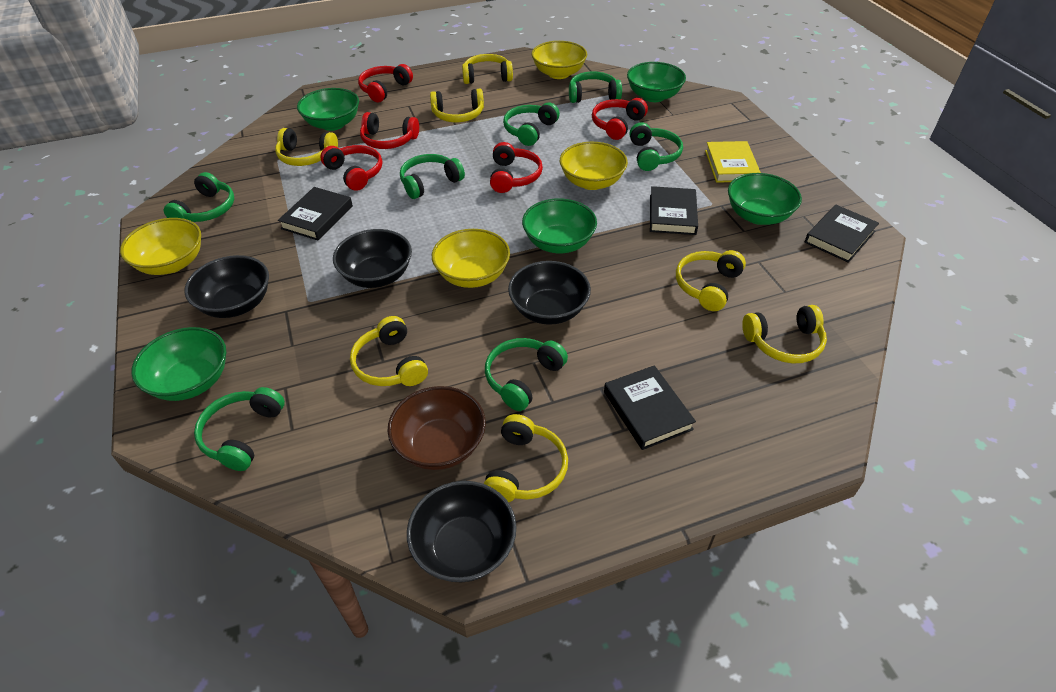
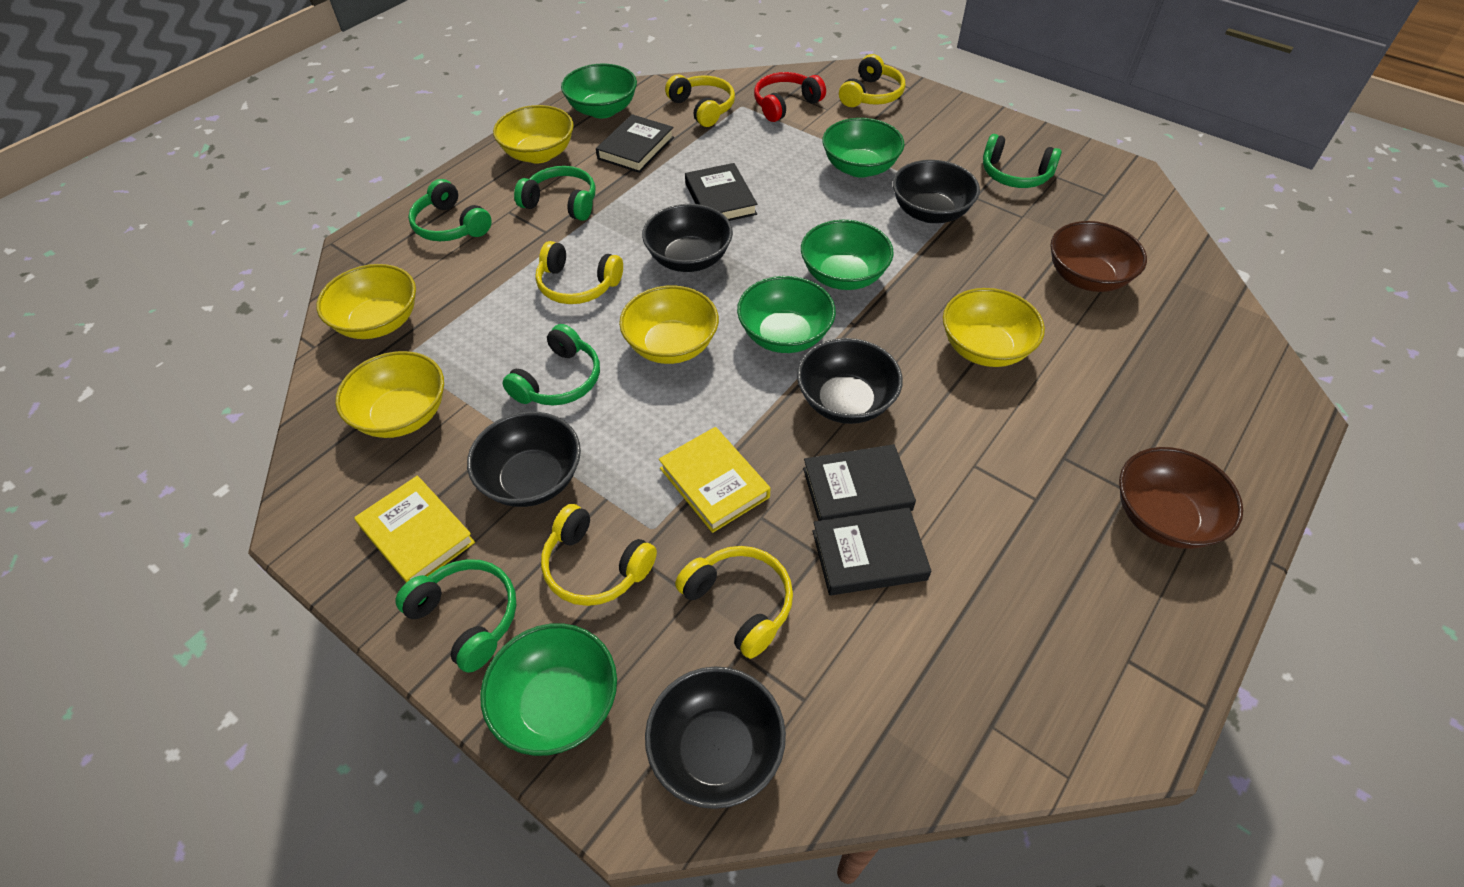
black bowl: 4 -> 5
brown bowl: 1 -> 2
green headphones: 7 -> 5
red headphones: 5 -> 1
yellow book: 1 -> 2
yellow bowl: 4 -> 5
yellow headphones: 7 -> 5

